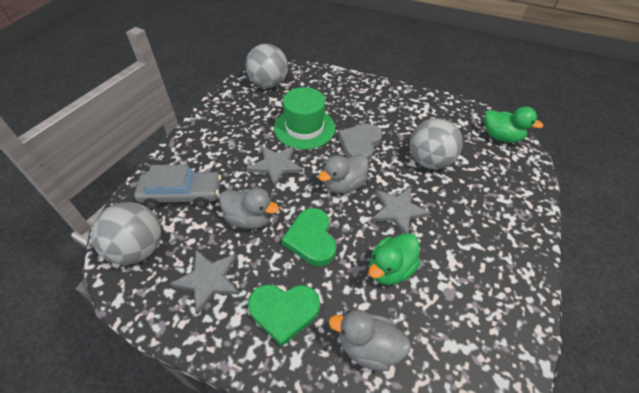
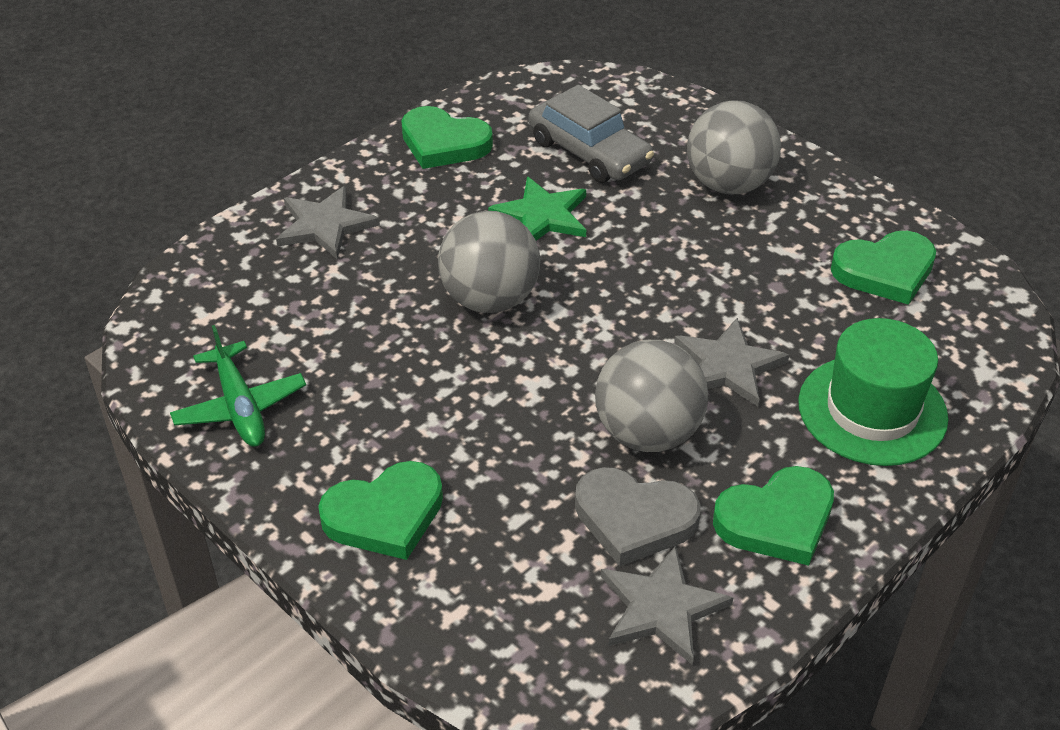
green duck: 2 -> 0
green heart: 2 -> 4
green plane: 0 -> 1
green star: 0 -> 1
grey duck: 3 -> 0

